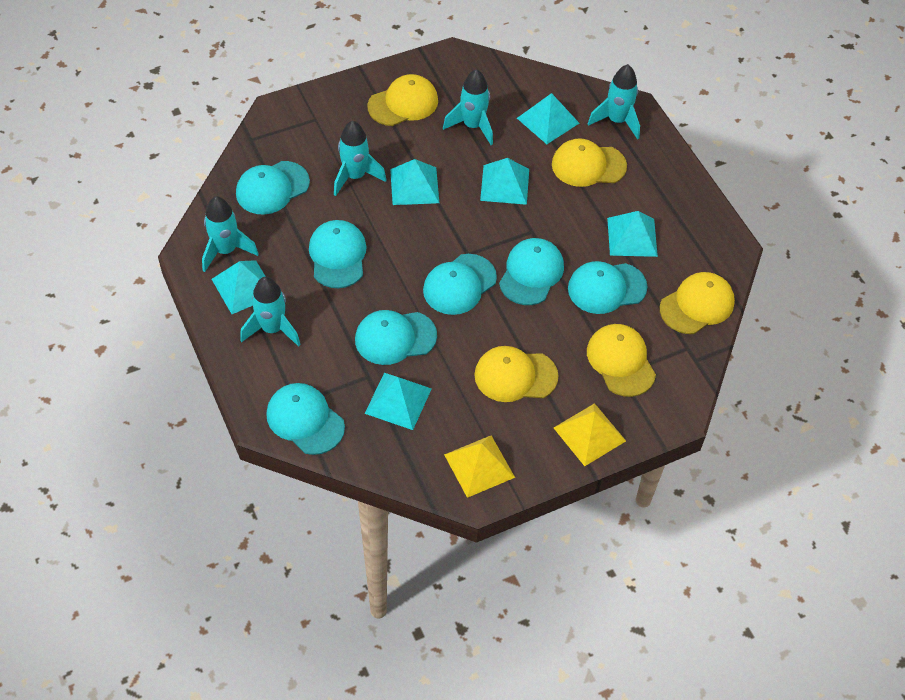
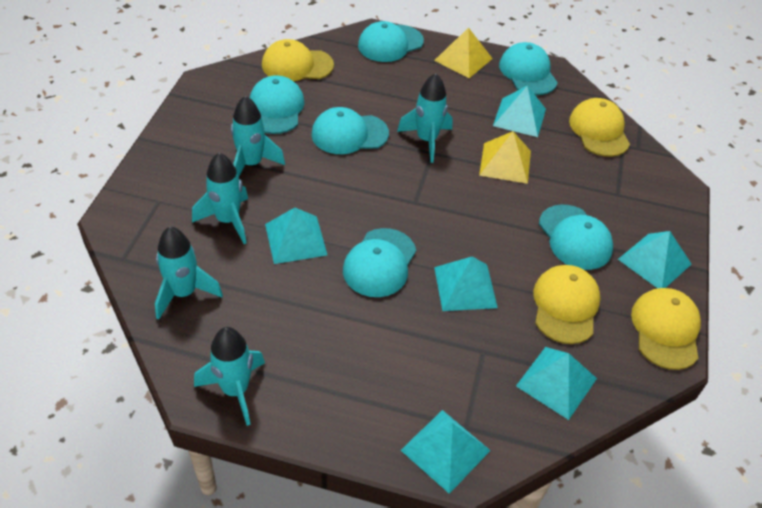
turquoise cap: 7 -> 6
yellow cap: 5 -> 4

